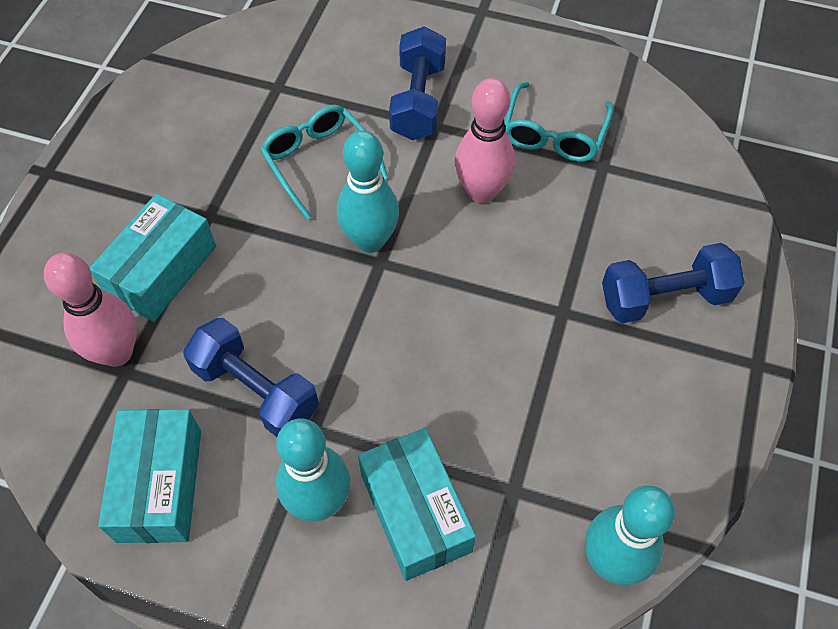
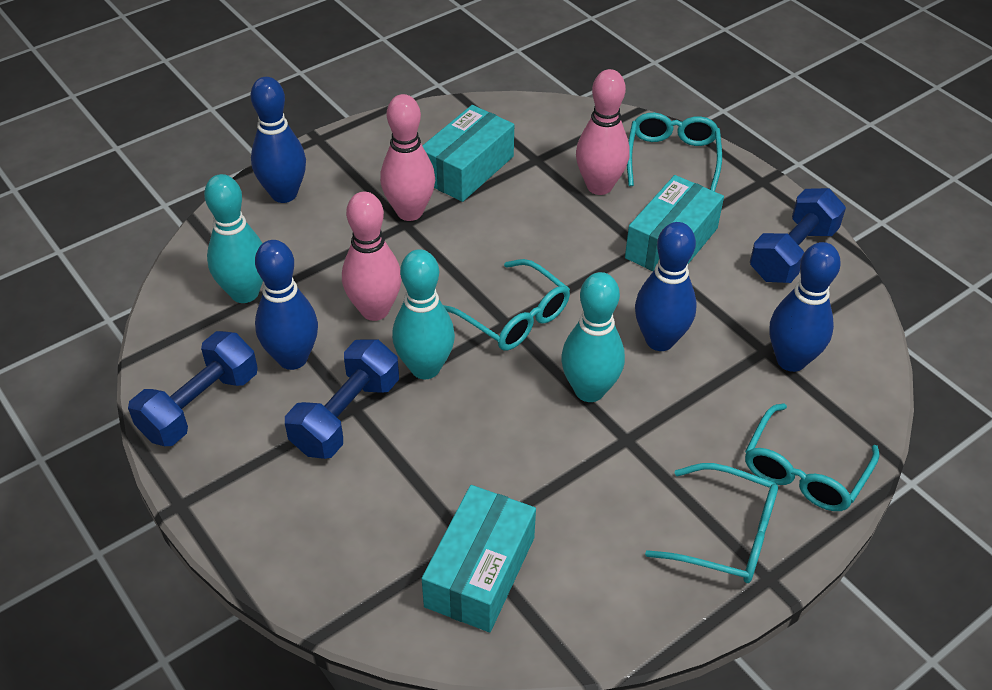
blue bowling pin: 0 -> 4
pink bowling pin: 2 -> 3
turquoise glasses: 2 -> 4

